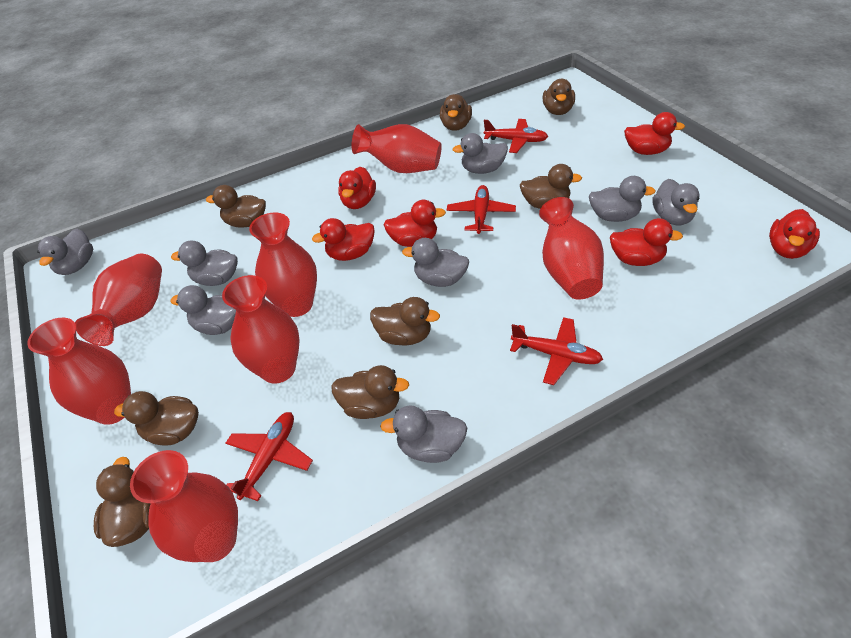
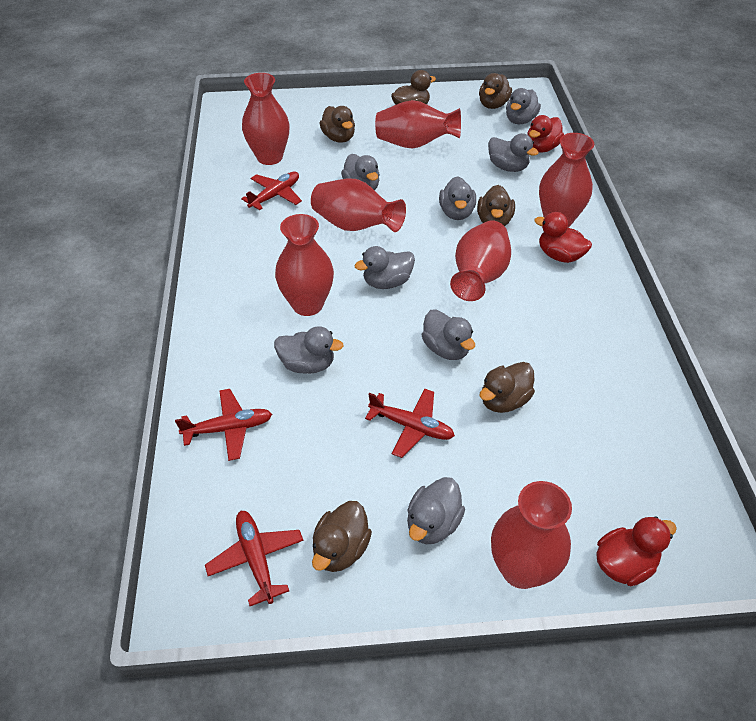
brown duck: 8 -> 6
red duck: 6 -> 3

